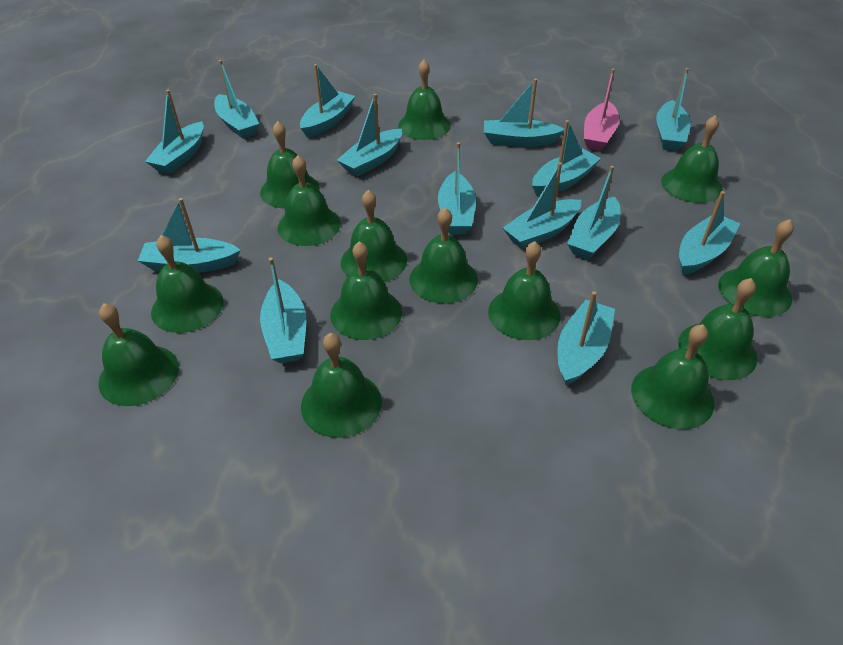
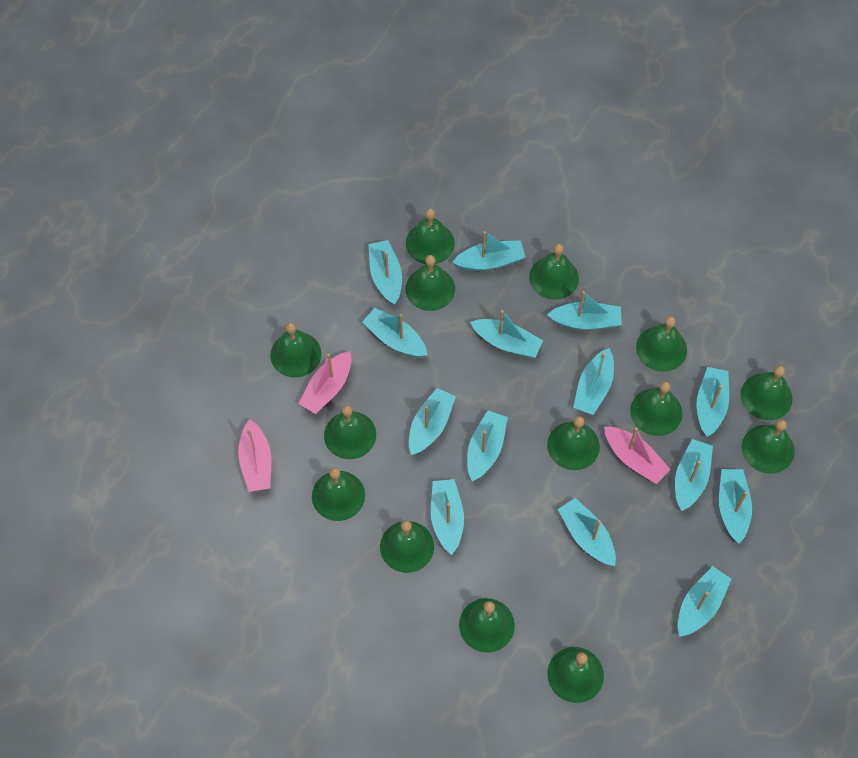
pink boat: 1 -> 3

